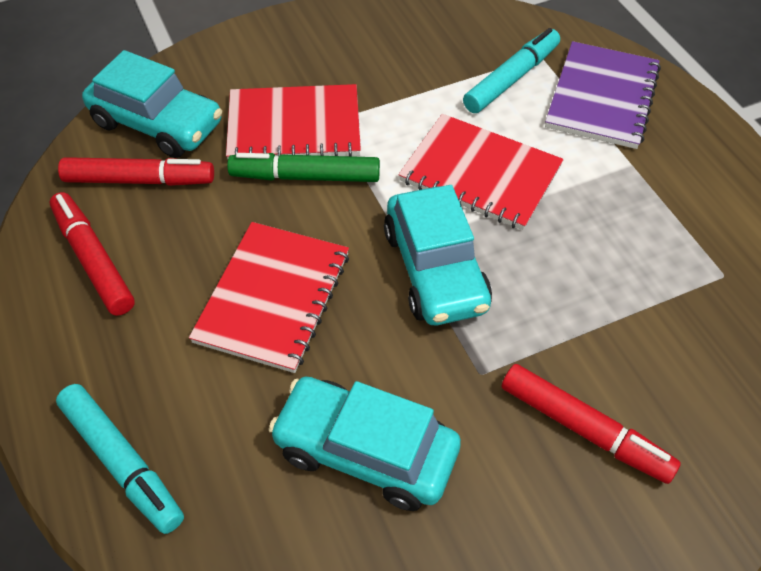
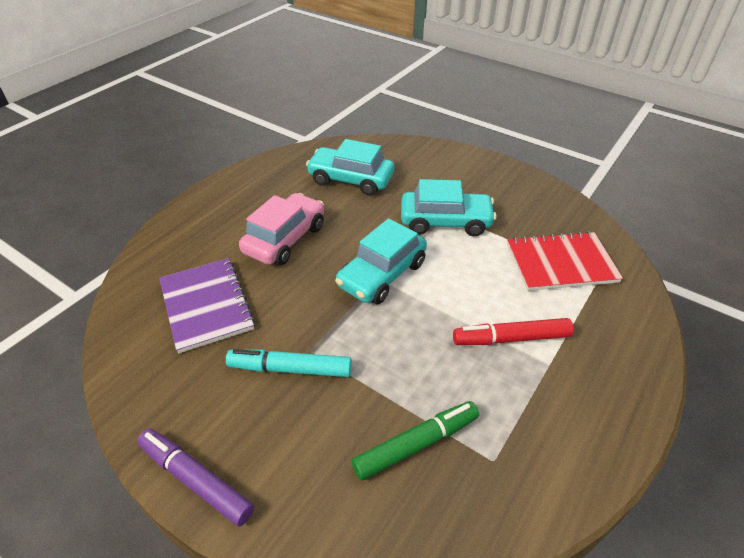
pink car: 0 -> 1
purple marker: 0 -> 1
red marker: 3 -> 1
red notebook: 3 -> 1
turquoise marker: 2 -> 1

